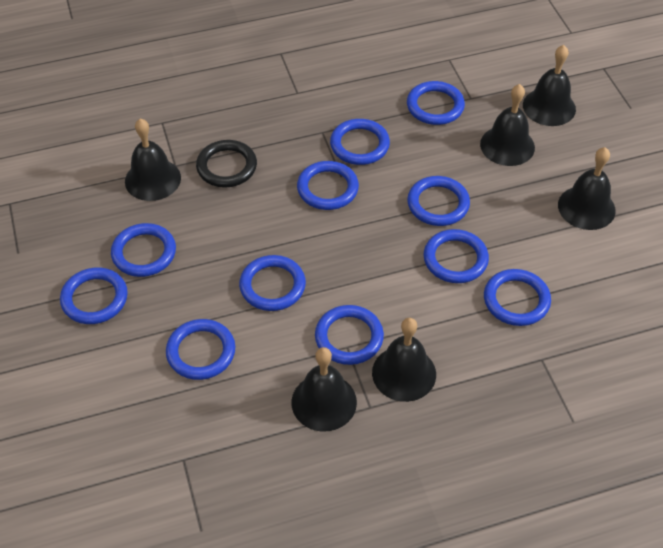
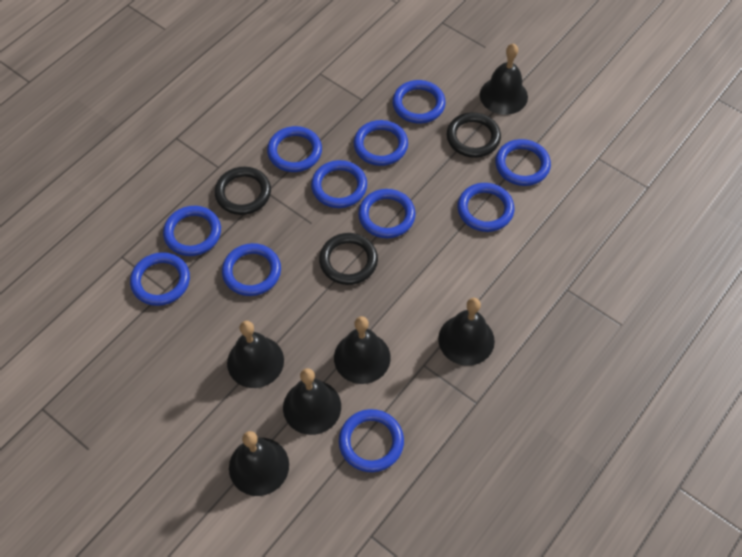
black ring: 1 -> 3

